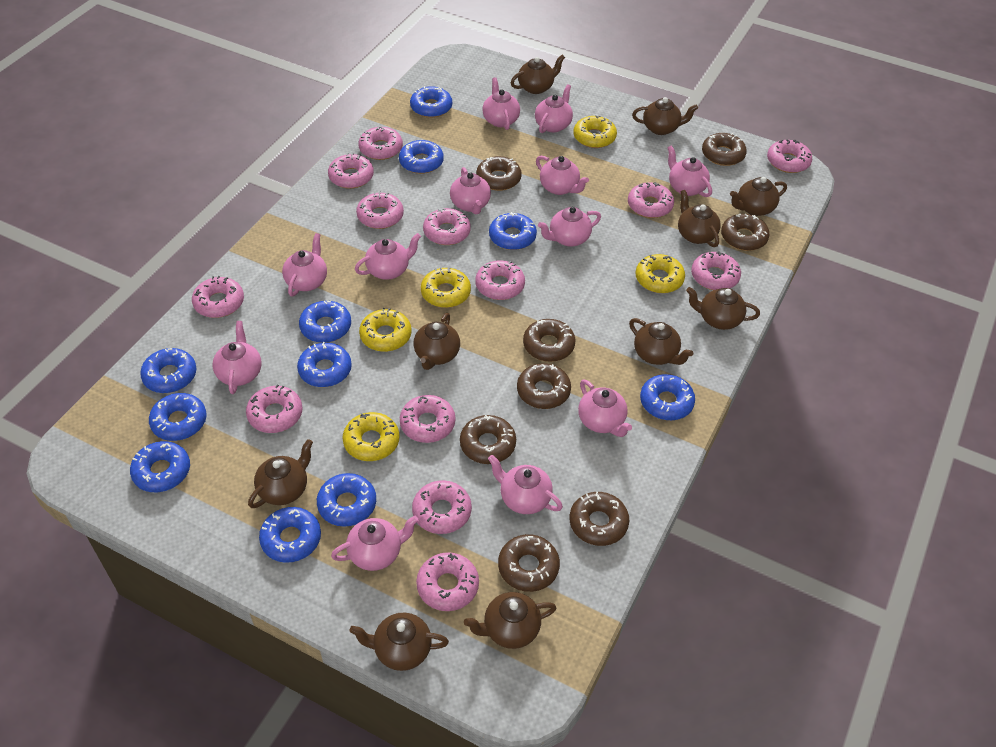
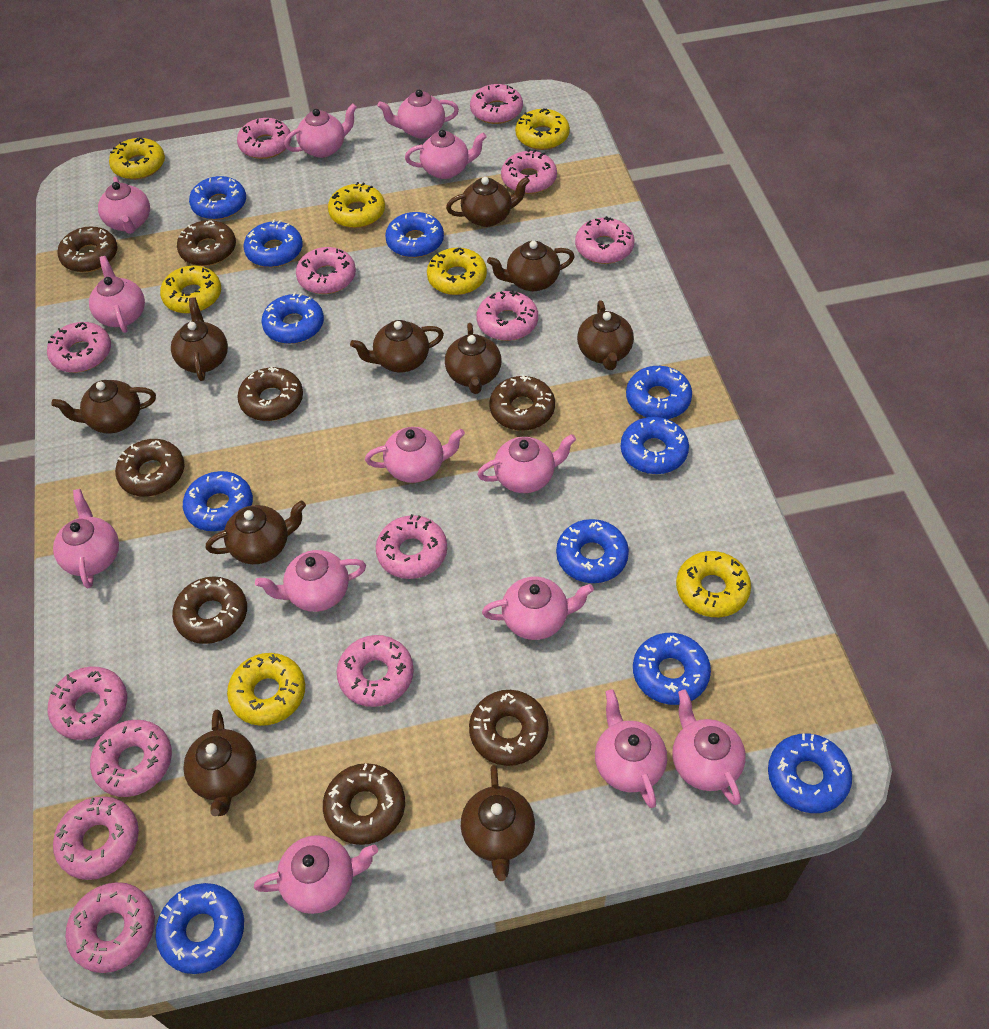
pink teapot: 12 -> 13
yellow donut: 5 -> 7

